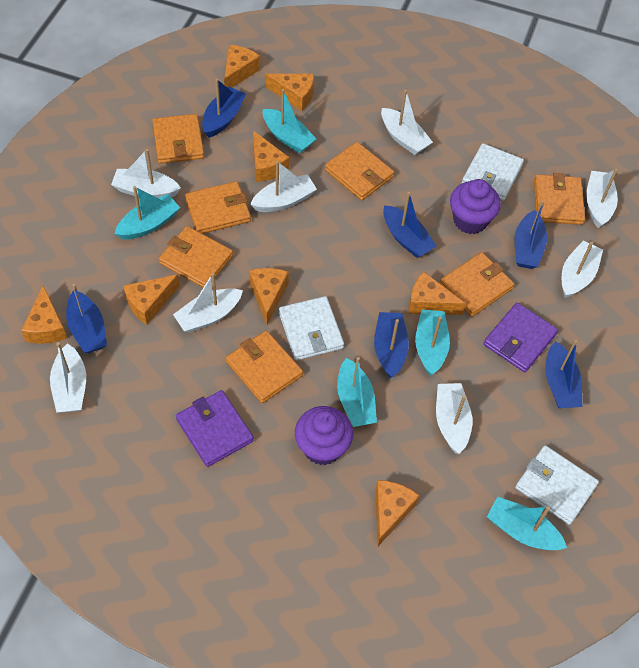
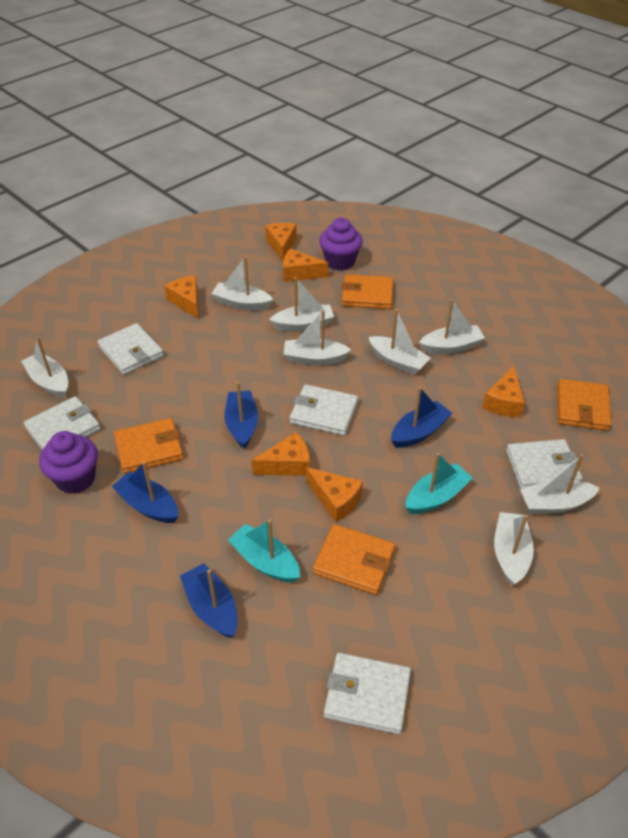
blue boat: 6 -> 4
orange cheese: 8 -> 6
orange wallet: 7 -> 4
purple wallet: 2 -> 0
turquoise boat: 5 -> 2
white wallet: 3 -> 5

